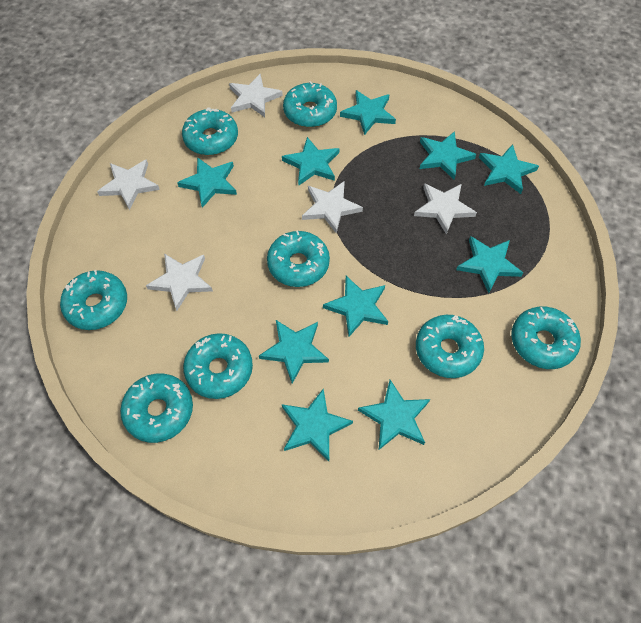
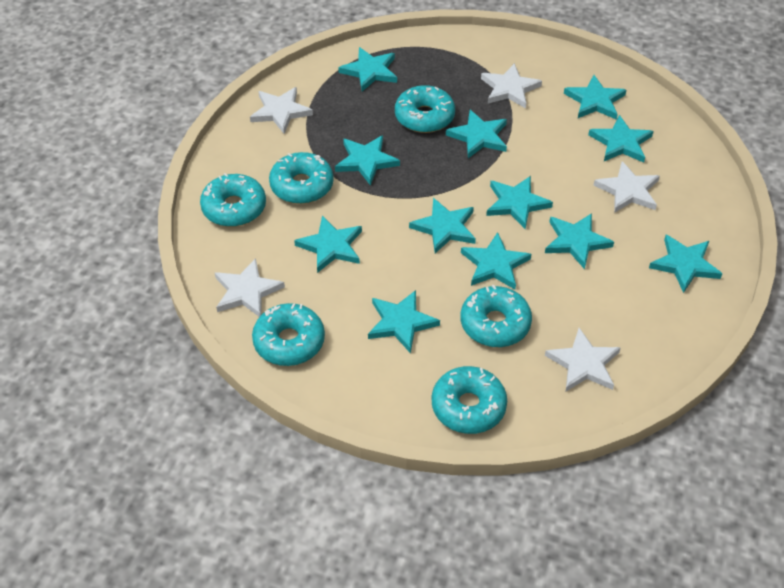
turquoise donut: 8 -> 6
turquoise star: 10 -> 12

